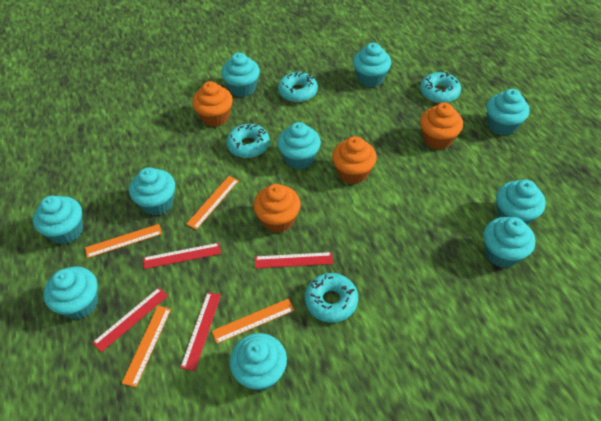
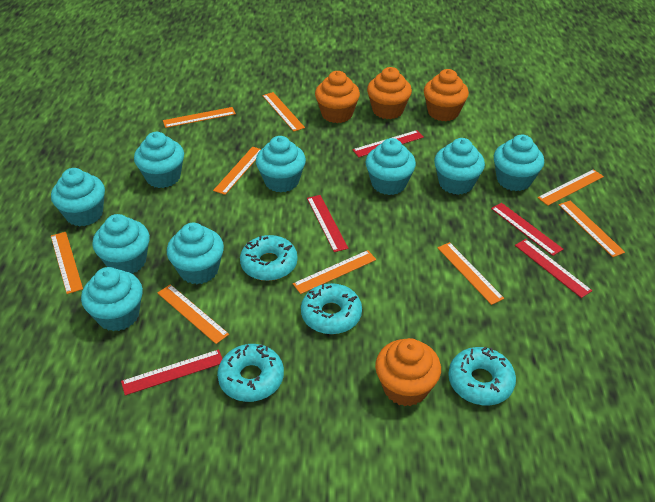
orange ruler: 4 -> 9
red ruler: 4 -> 5
turquoise cupcake: 10 -> 9

